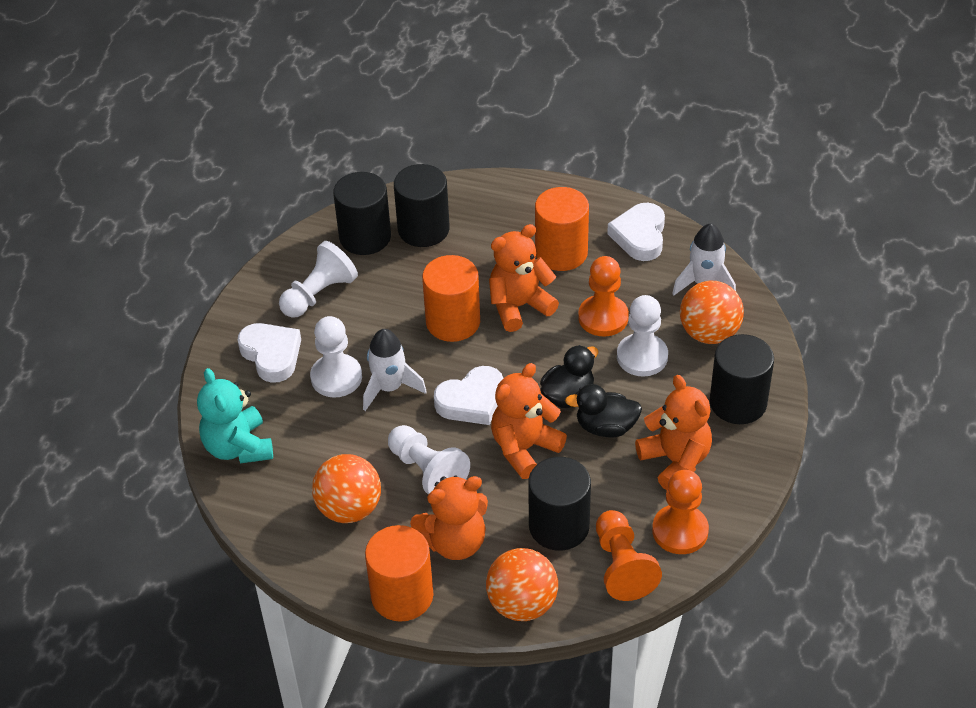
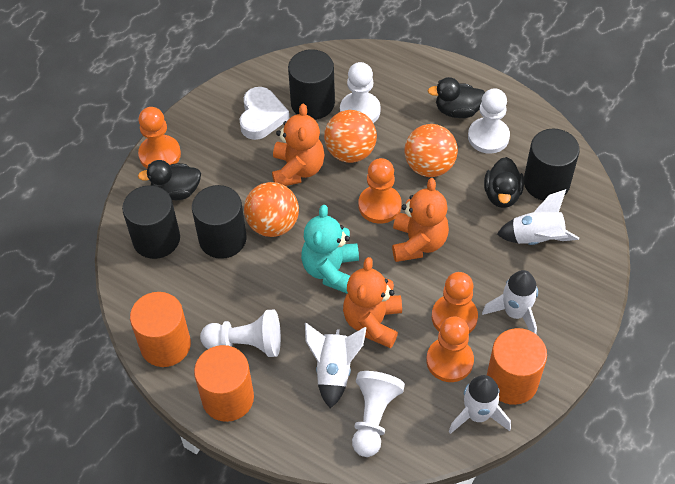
black duck: 2 -> 3
orange pawn: 3 -> 4
orange teddy bear: 4 -> 3
white heart: 3 -> 1
white rocket: 2 -> 4

